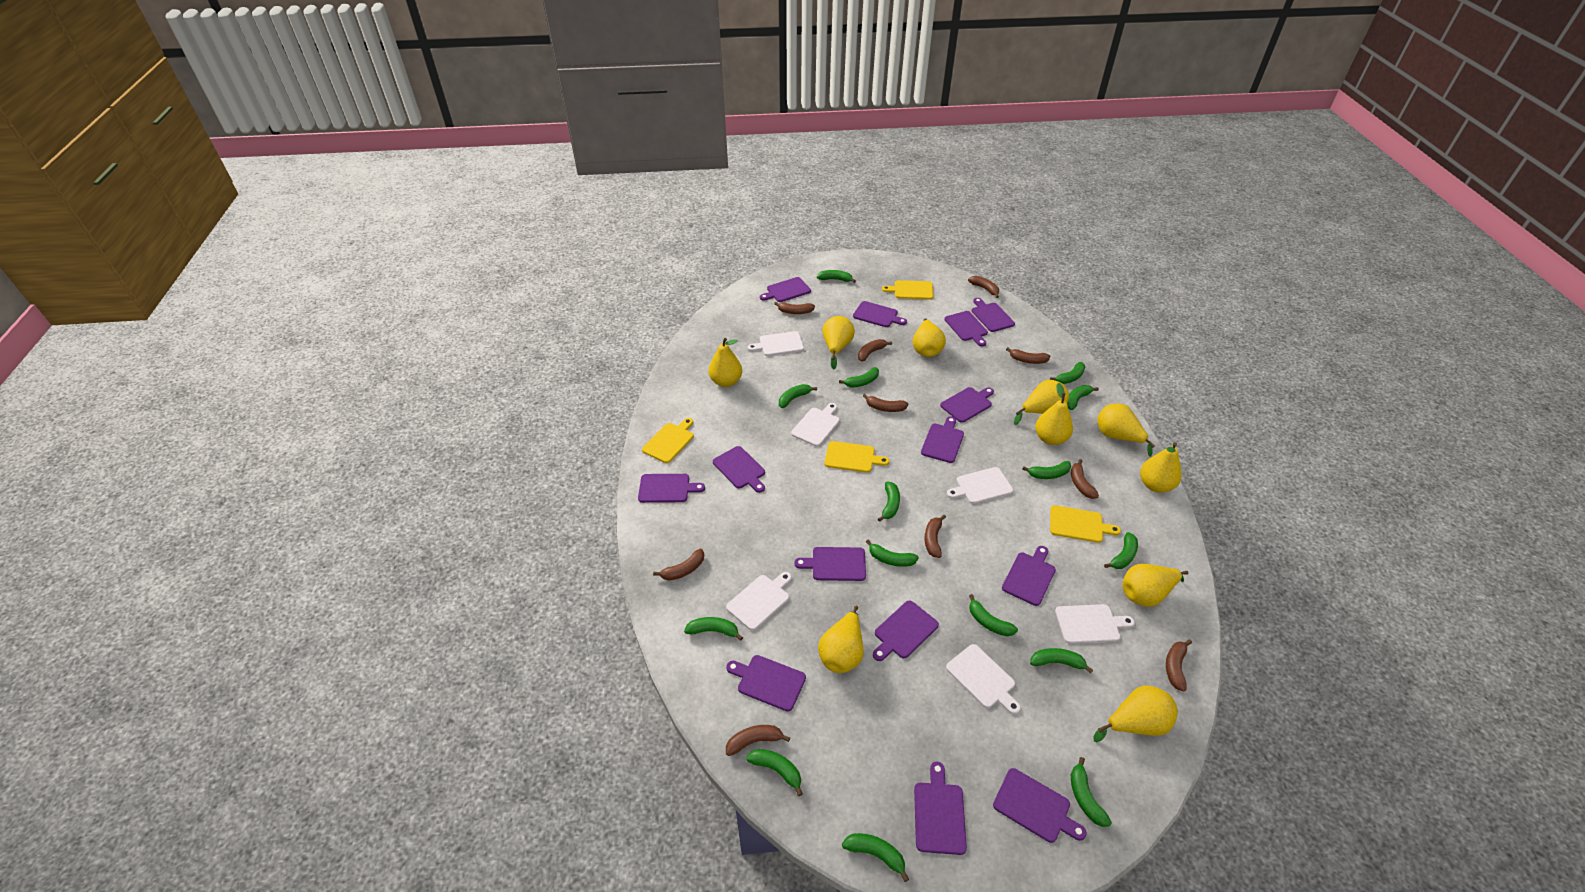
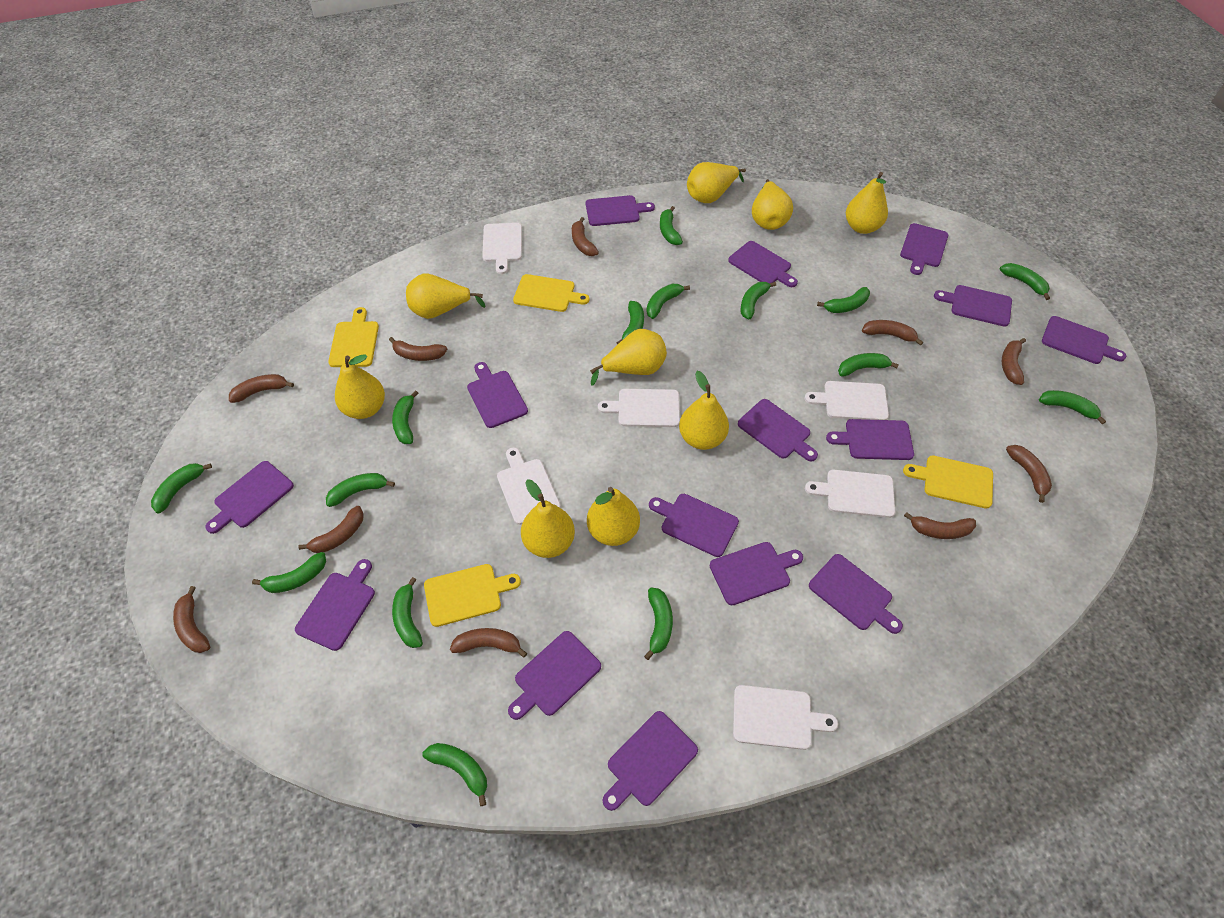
purple cutting board: 14 -> 15
yellow pear: 10 -> 9

